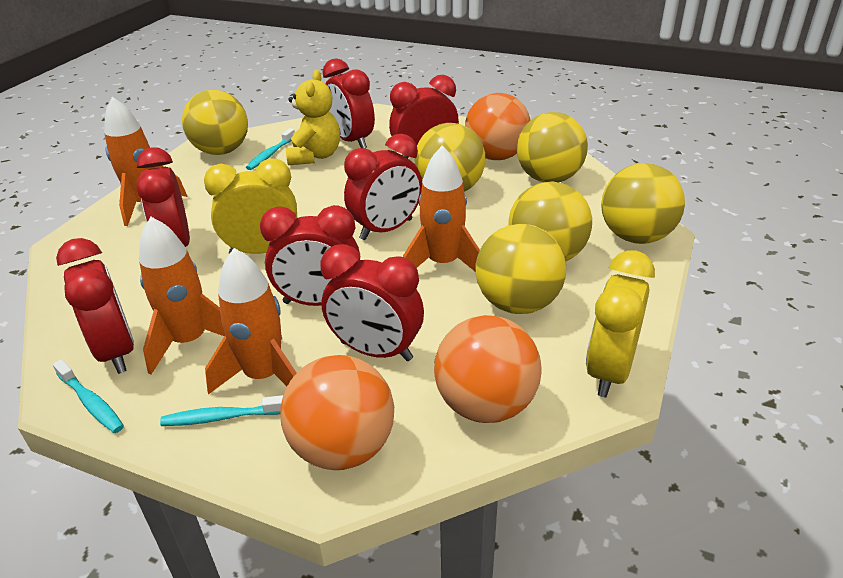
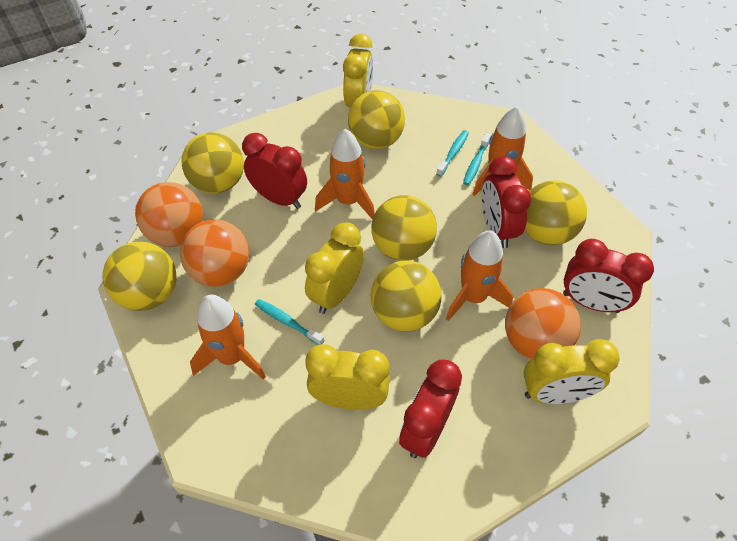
red clock: 7 -> 4
yellow clock: 2 -> 4
yellow teddy bear: 1 -> 0

